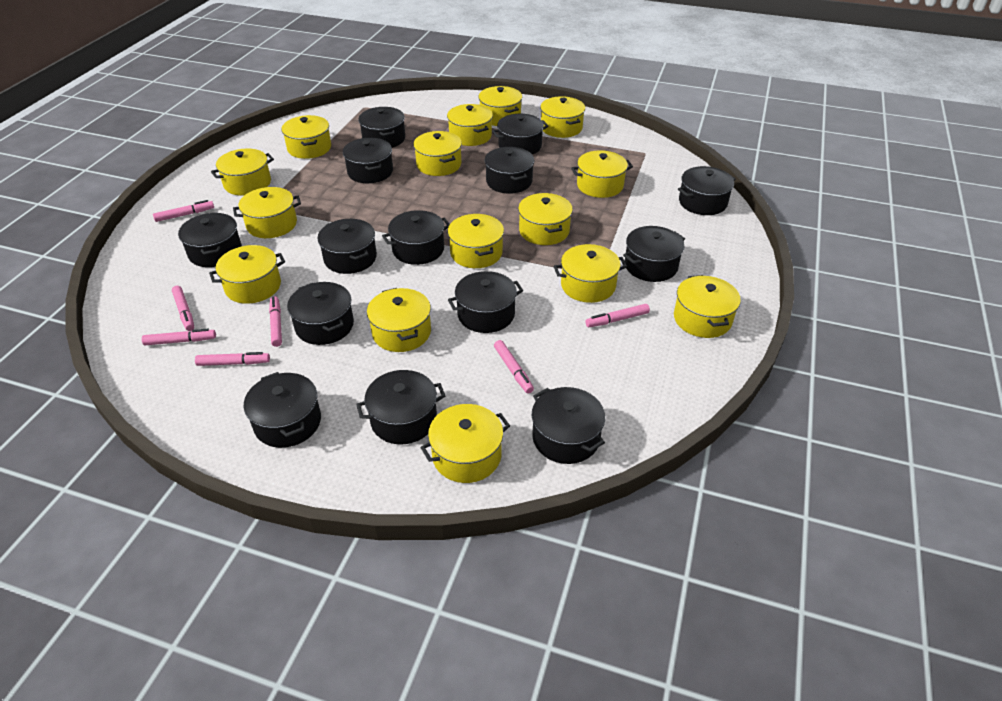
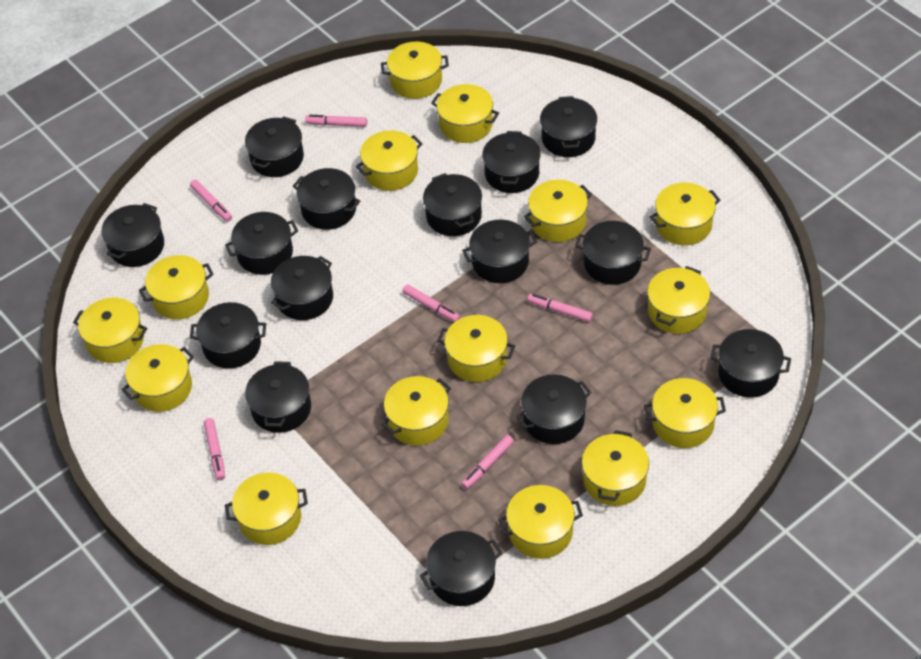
black pot: 14 -> 15
pink marker: 7 -> 6

